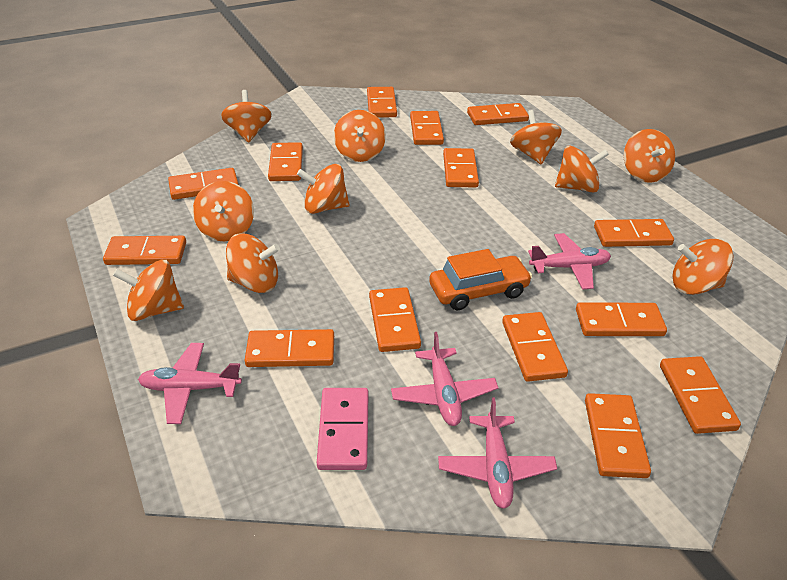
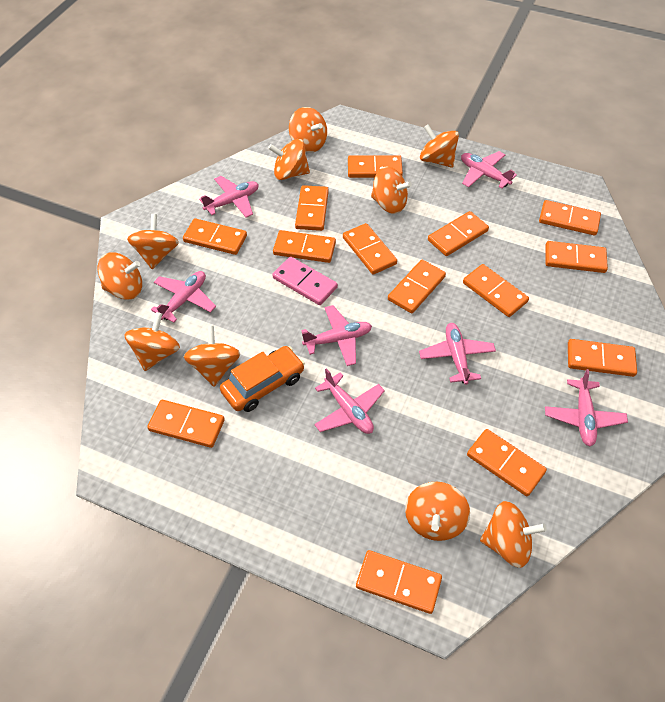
pink plane: 4 -> 7

